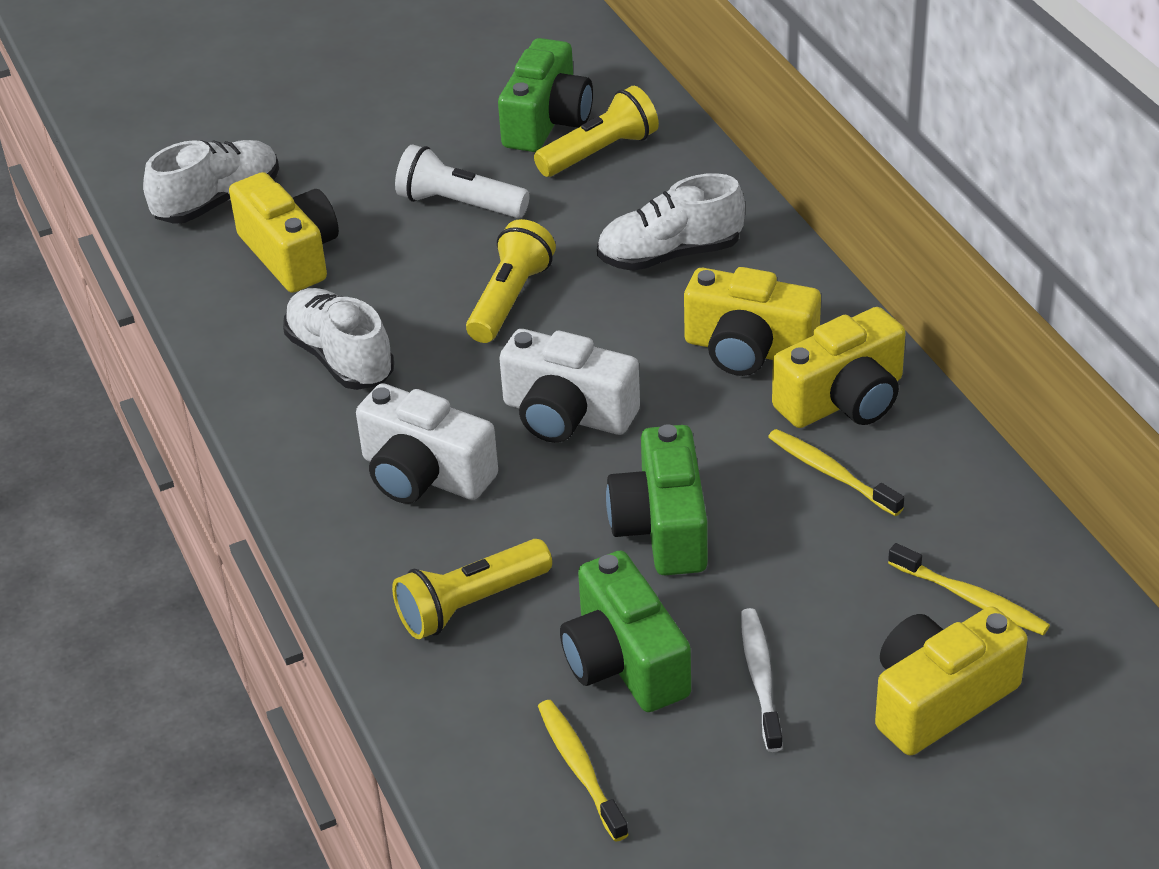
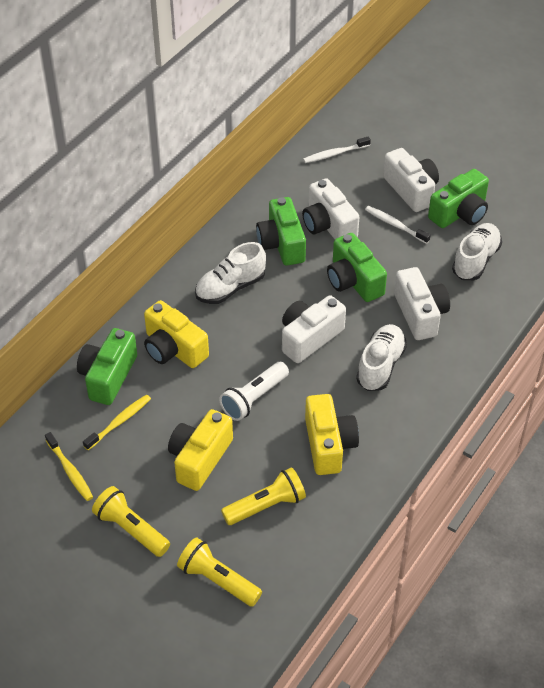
green camera: 3 -> 4
white camera: 2 -> 4
white toothbrush: 1 -> 2
yellow camera: 4 -> 3
yellow toothbrush: 3 -> 2

